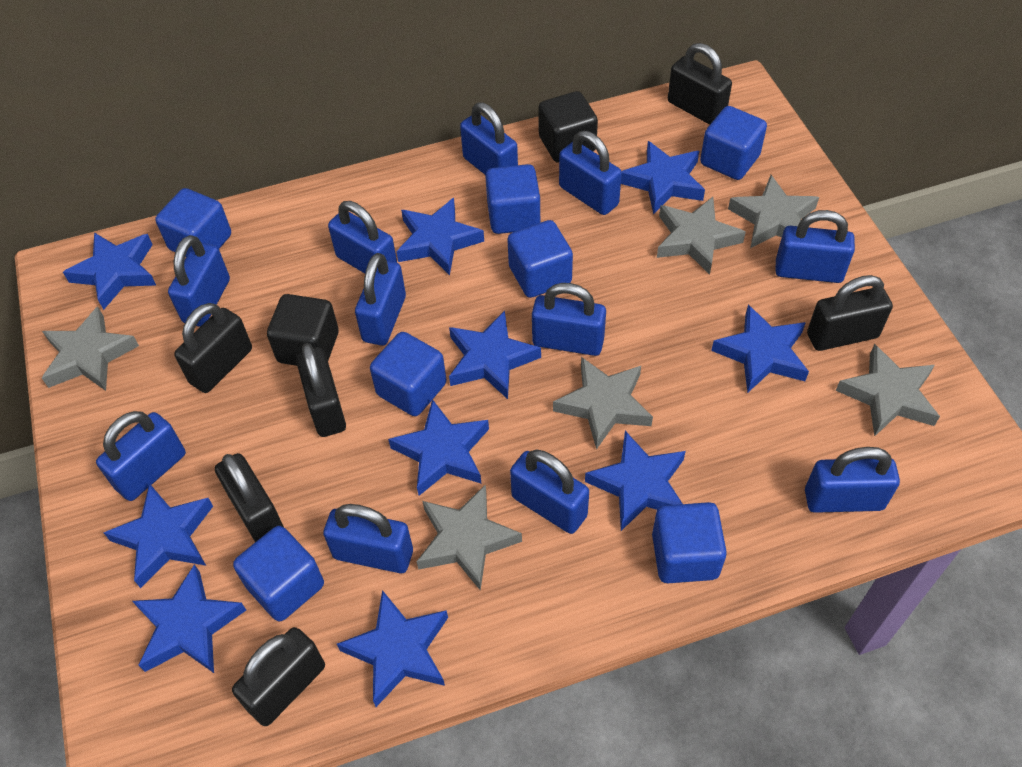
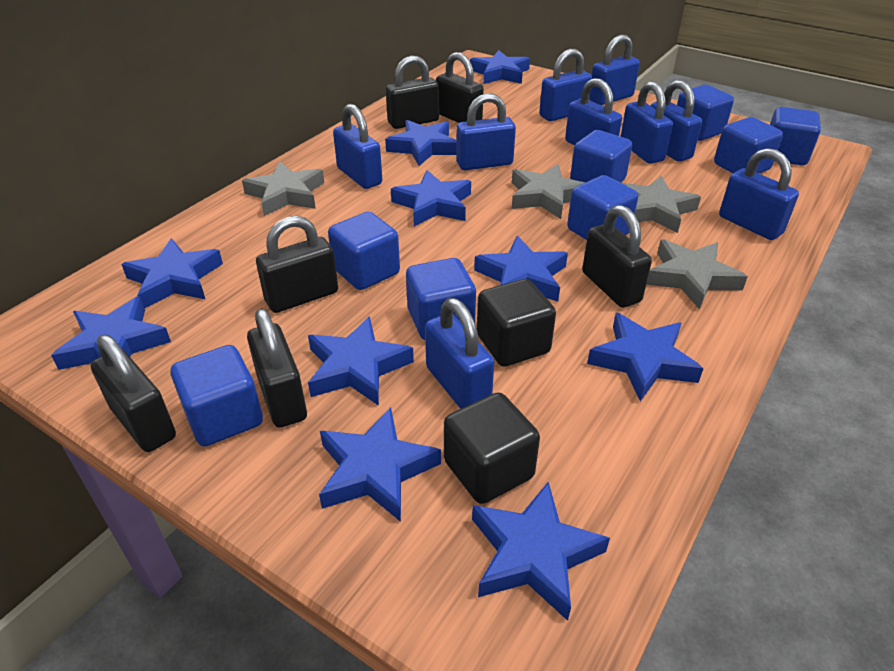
blue cube: 7 -> 8
blue padlock: 11 -> 9
grey star: 6 -> 4

